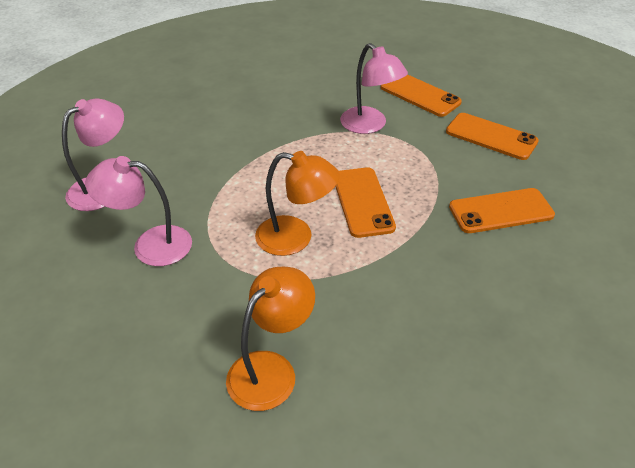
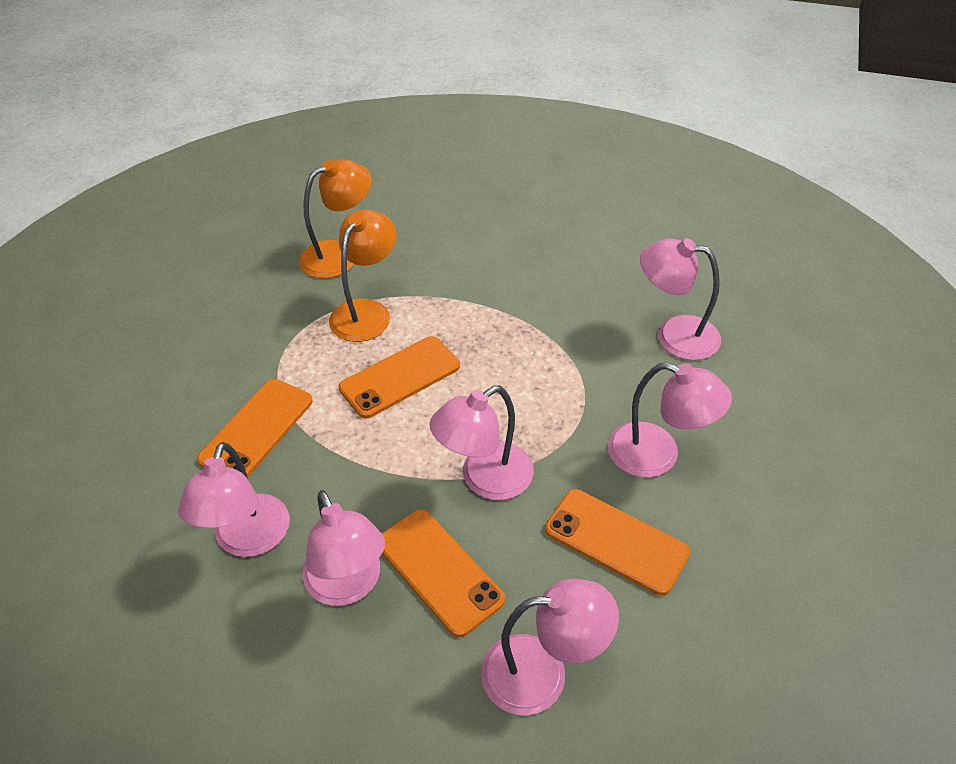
pink lamp: 3 -> 6

